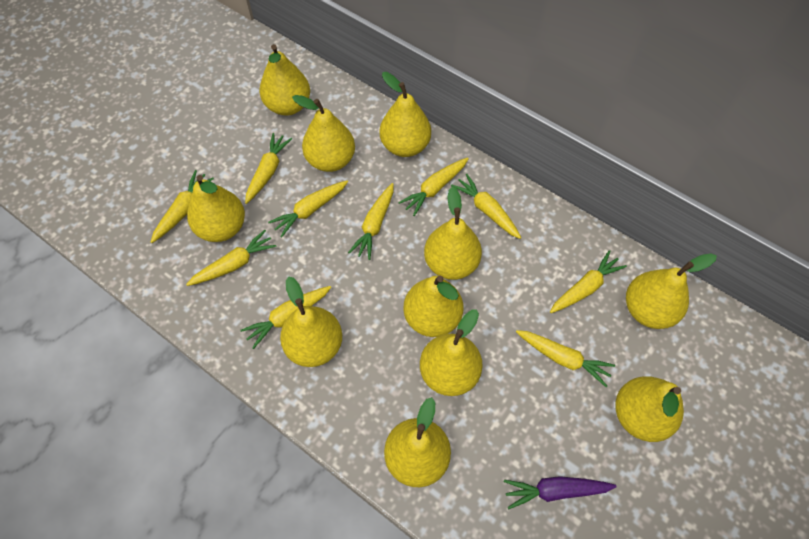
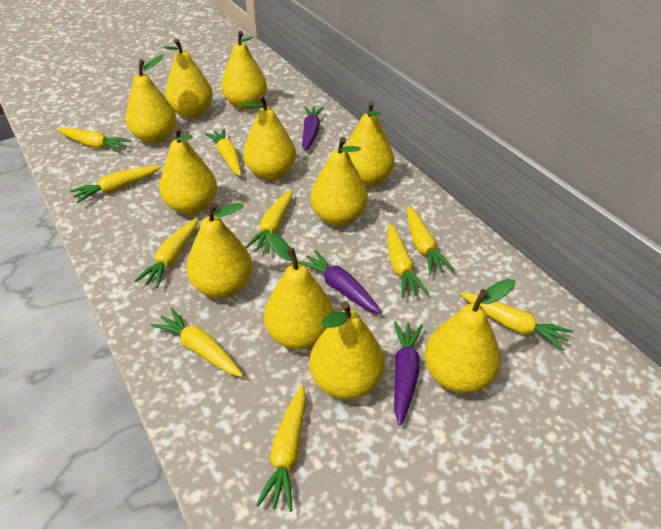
purple carrot: 1 -> 3

